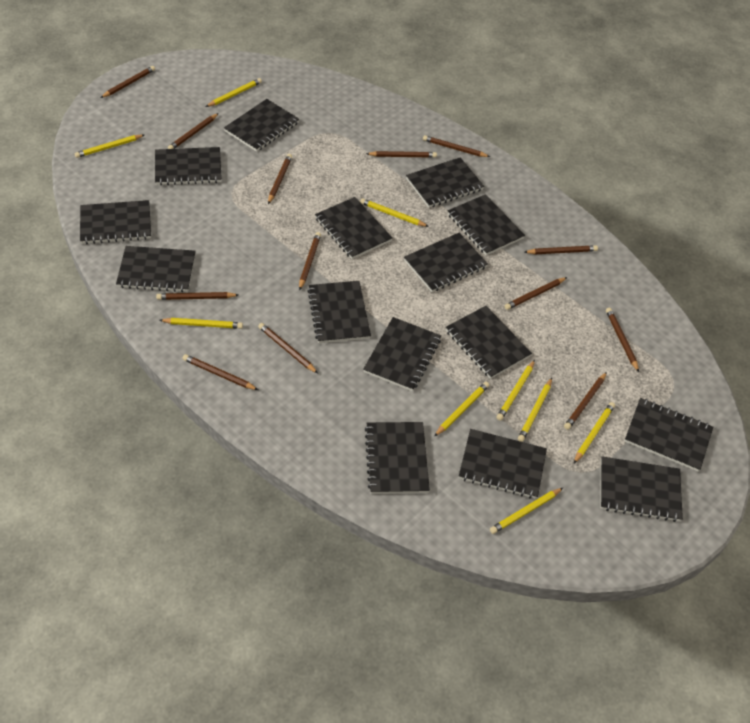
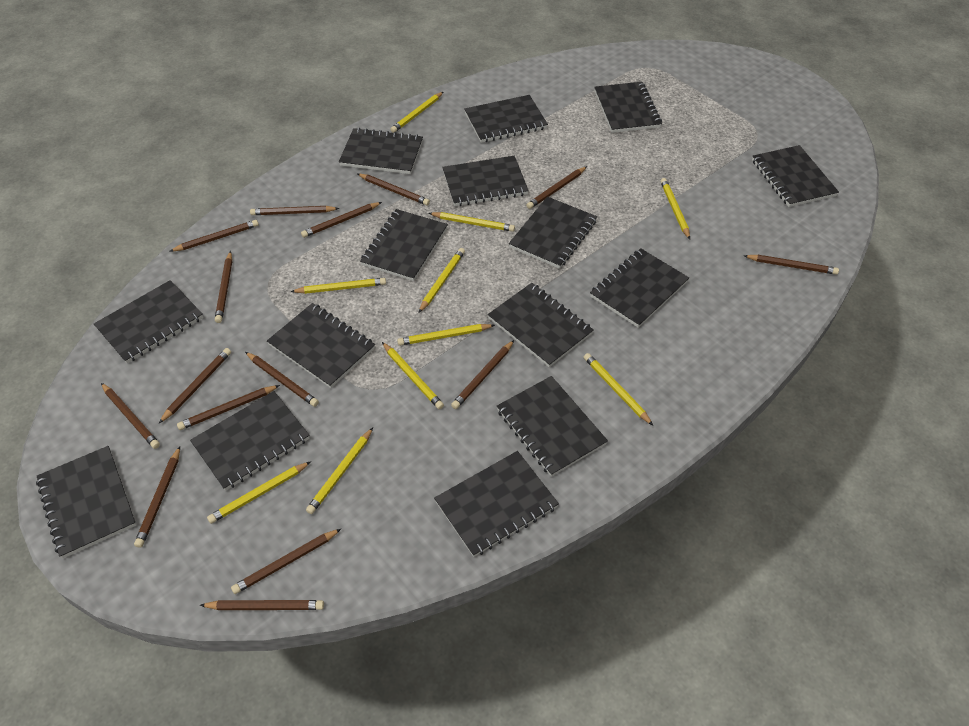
brown pencil: 13 -> 15
yellow pencil: 9 -> 10

